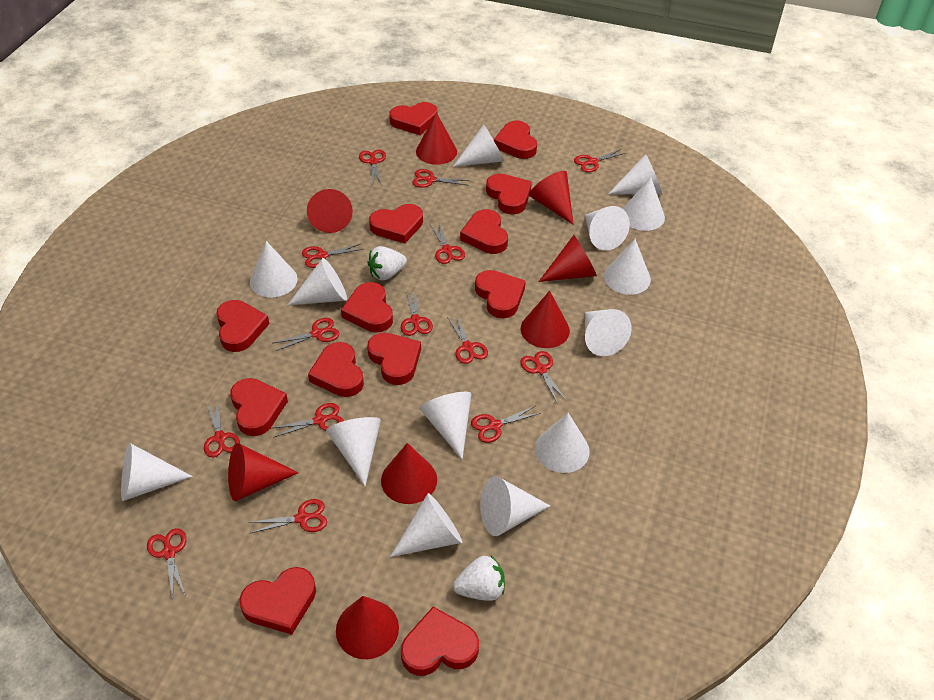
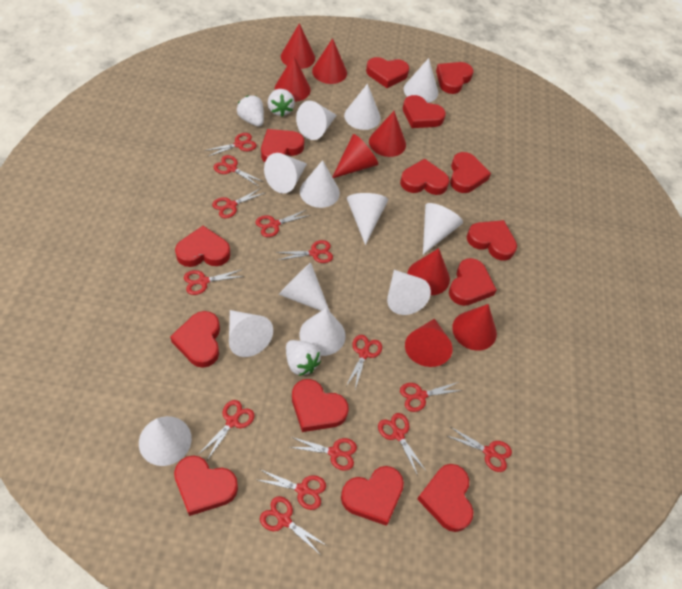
red heart: 13 -> 14
white cone: 14 -> 12
white strawberry: 2 -> 3

